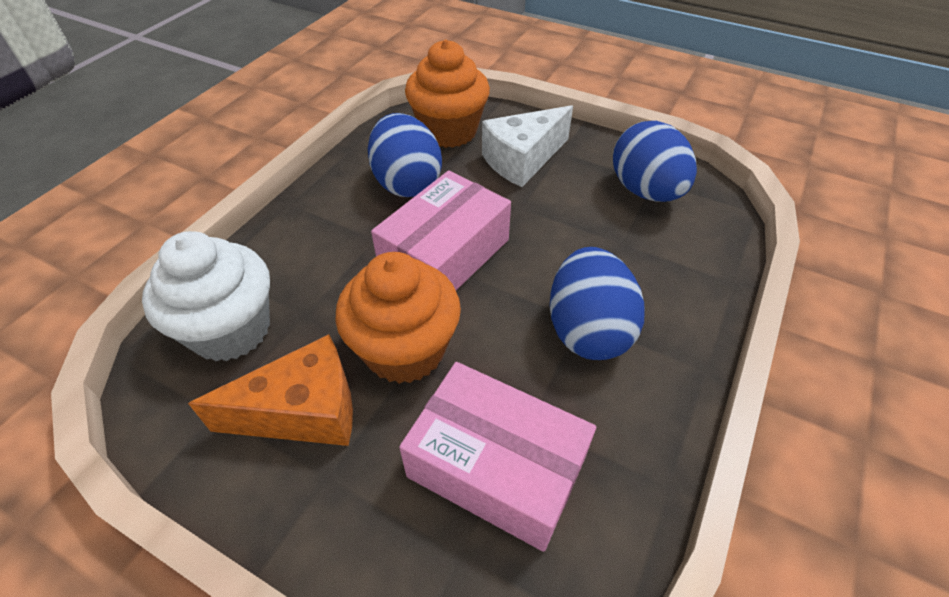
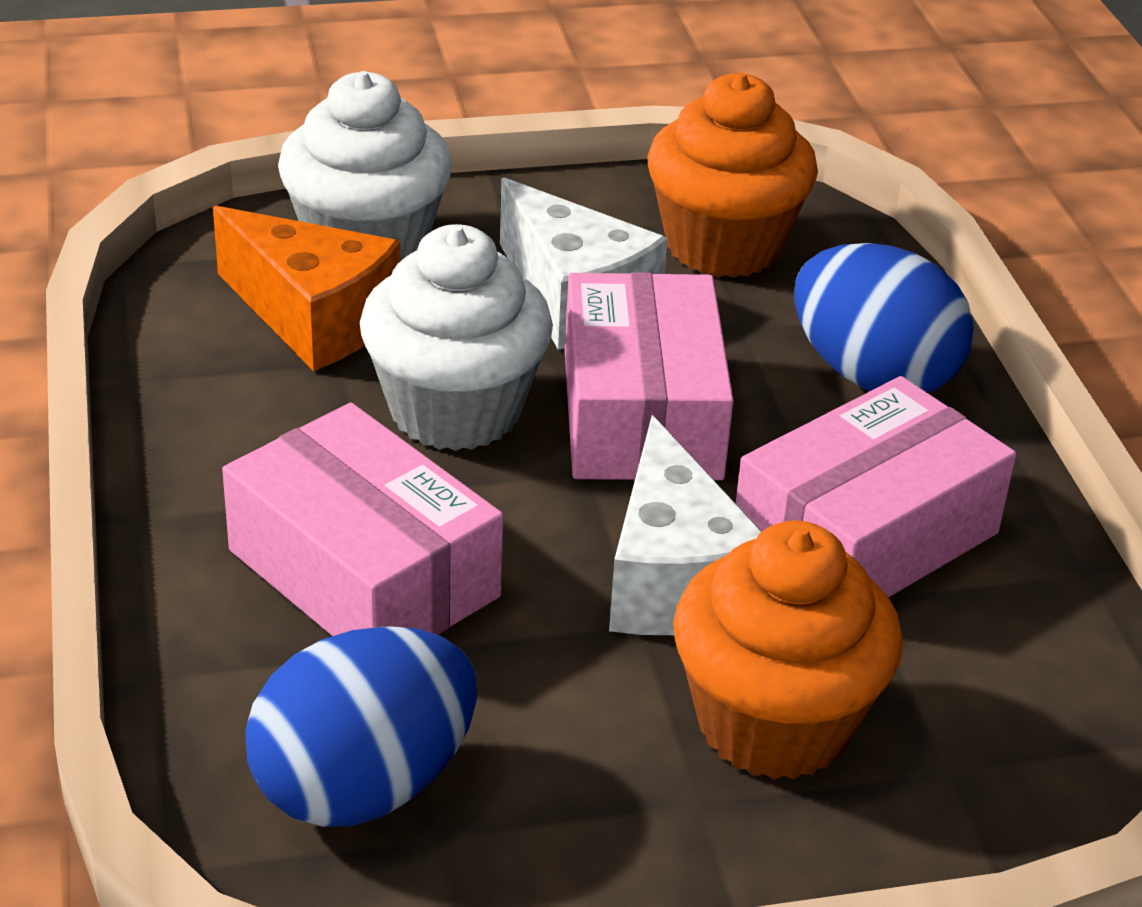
blue egg: 3 -> 2
pink box: 2 -> 3
white cheese: 1 -> 2
white cupcake: 1 -> 2

